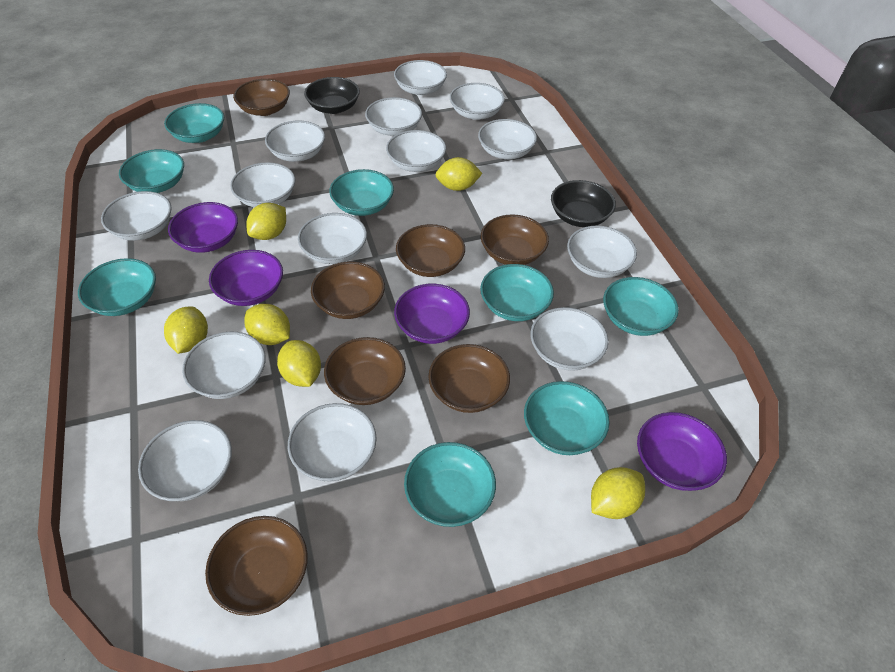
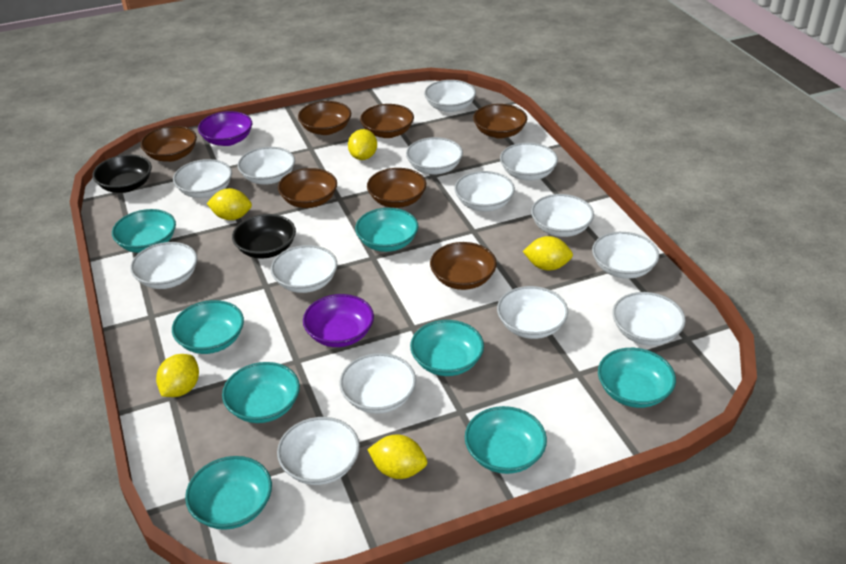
purple bowl: 4 -> 2
yellow lemon: 6 -> 5

